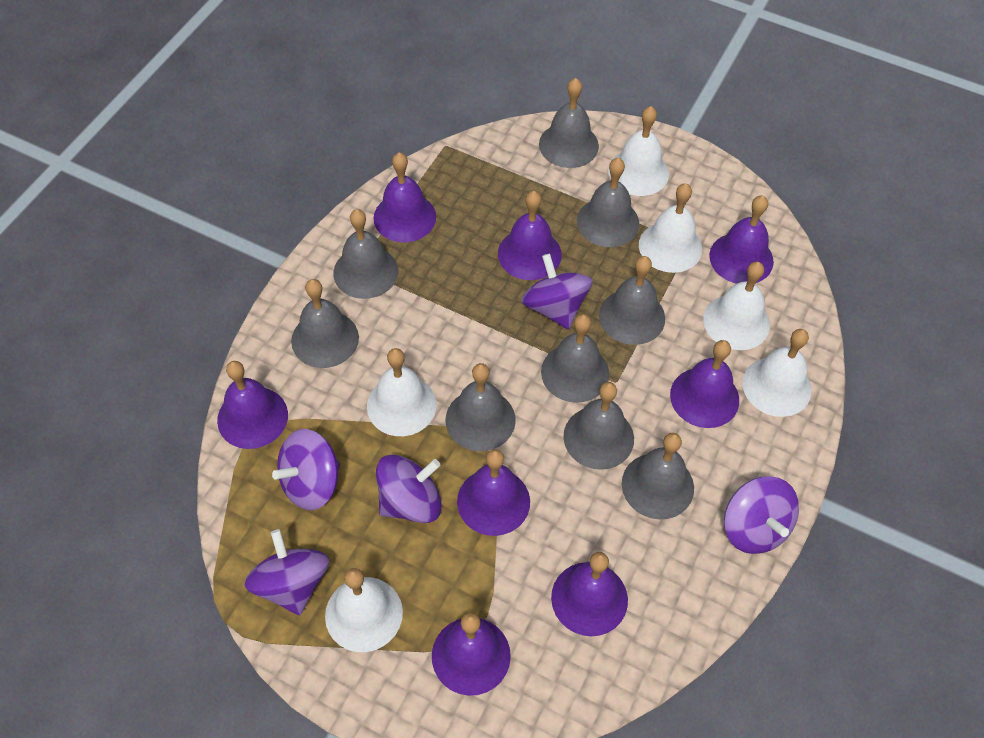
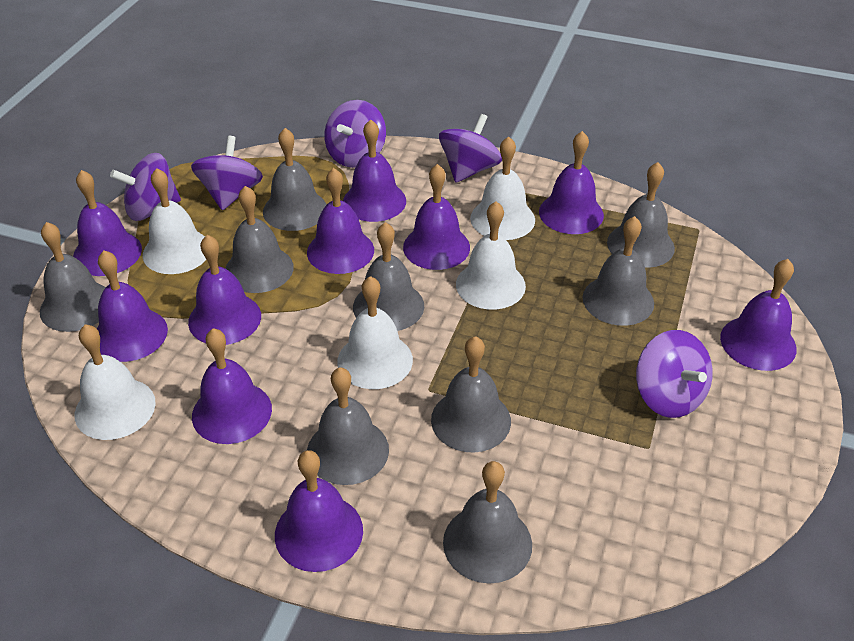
purple bell: 8 -> 10
white bell: 6 -> 5

